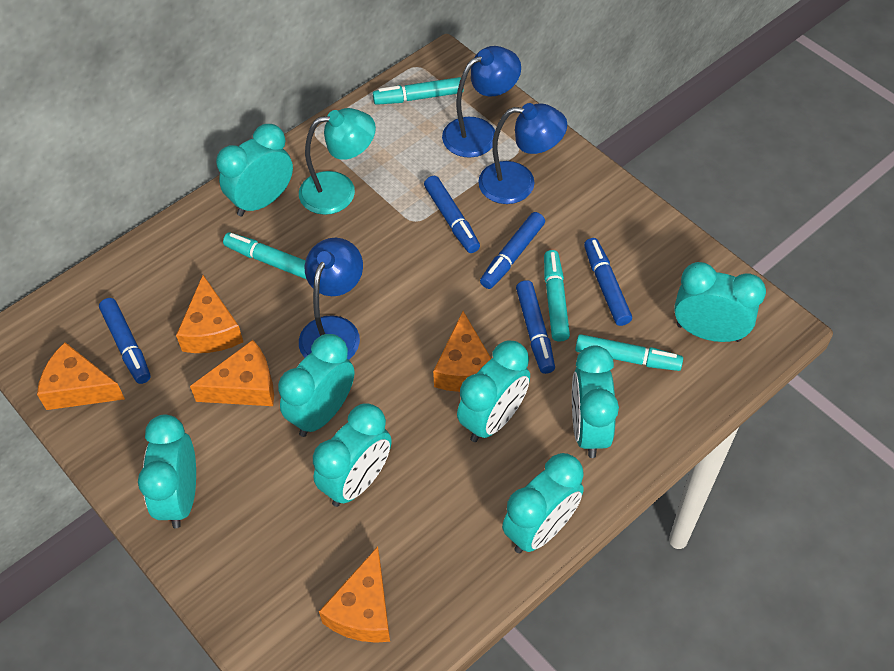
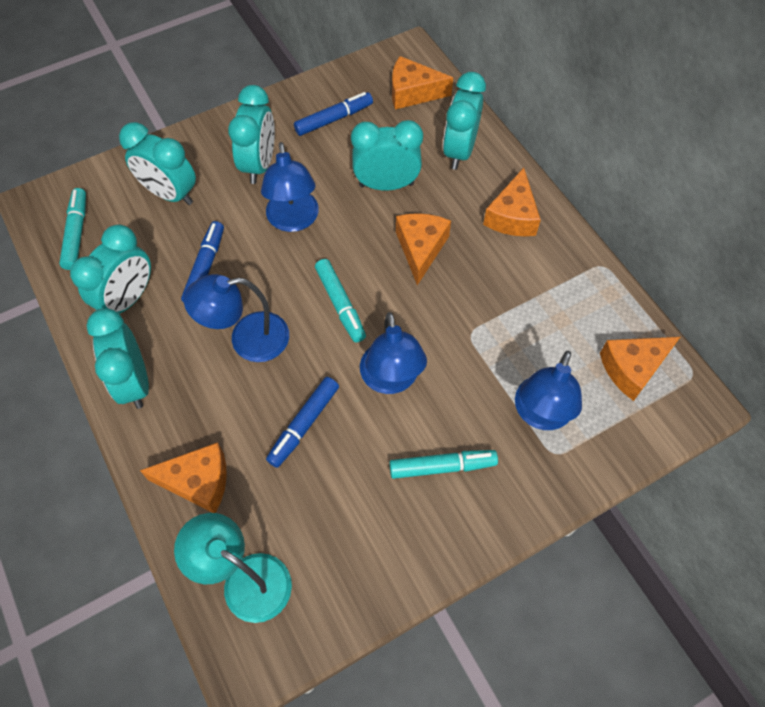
blue lamp: 3 -> 4
blue marker: 5 -> 3
turquoise clock: 8 -> 6
turquoise marker: 4 -> 3

